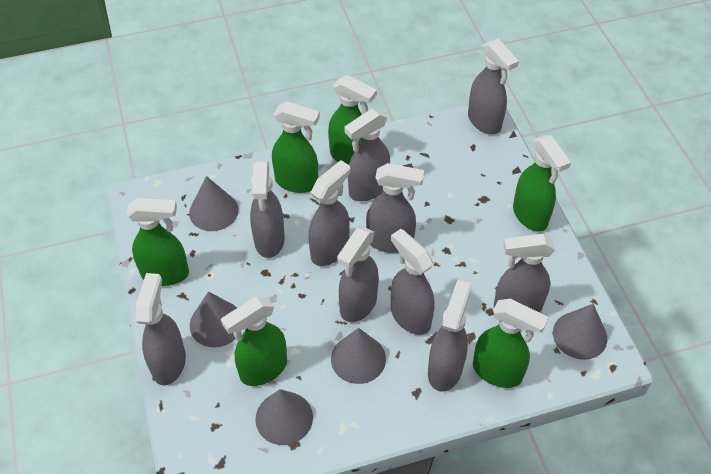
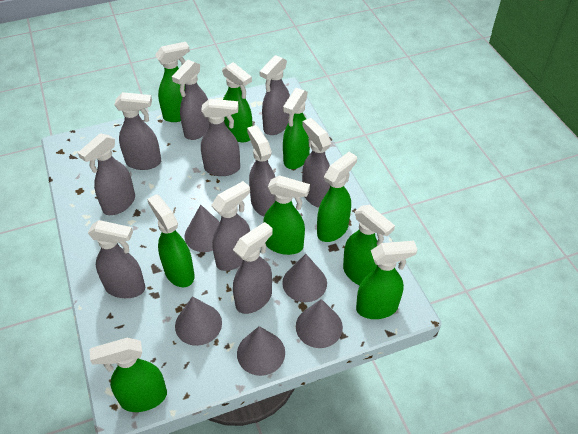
green spray bottle: 6 -> 9

